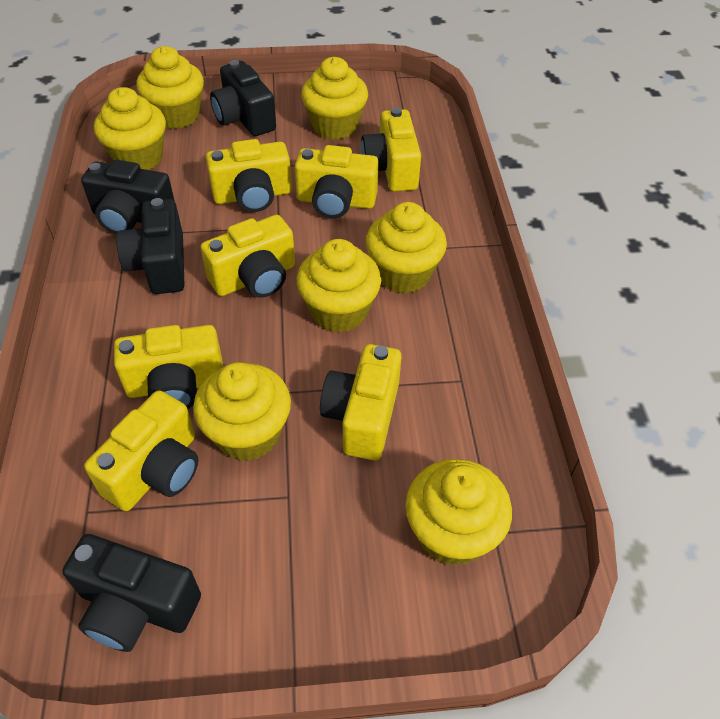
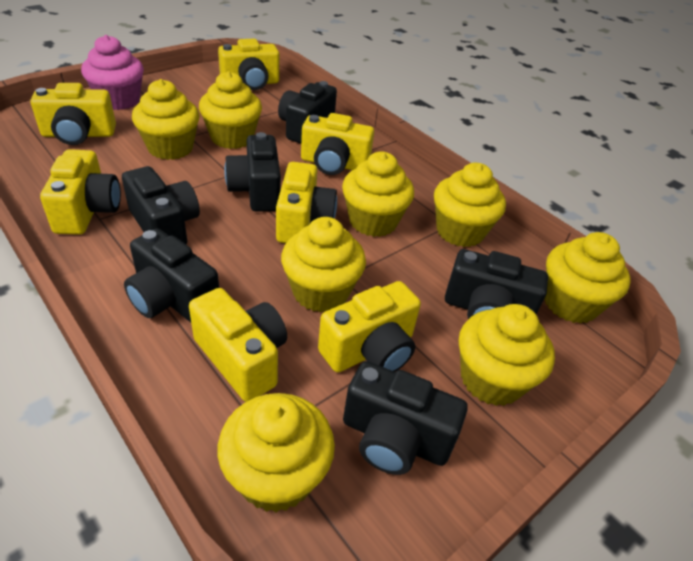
black camera: 4 -> 6
pink cupcake: 0 -> 1
yellow cupcake: 7 -> 8

